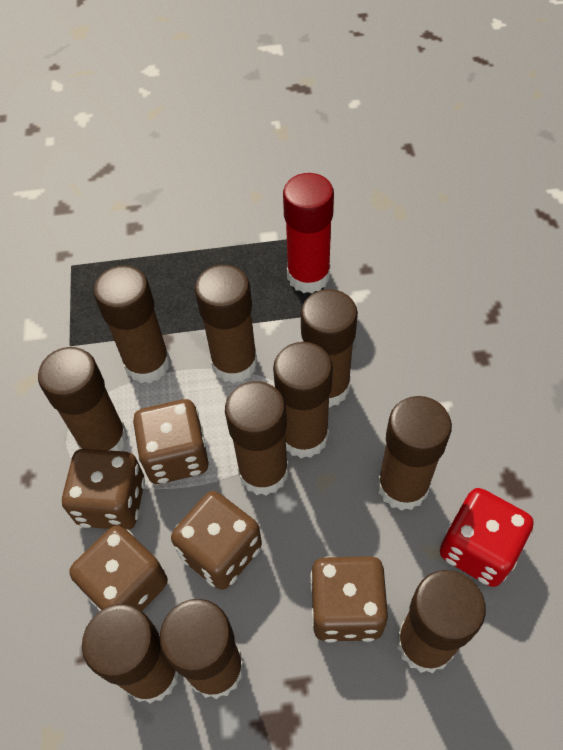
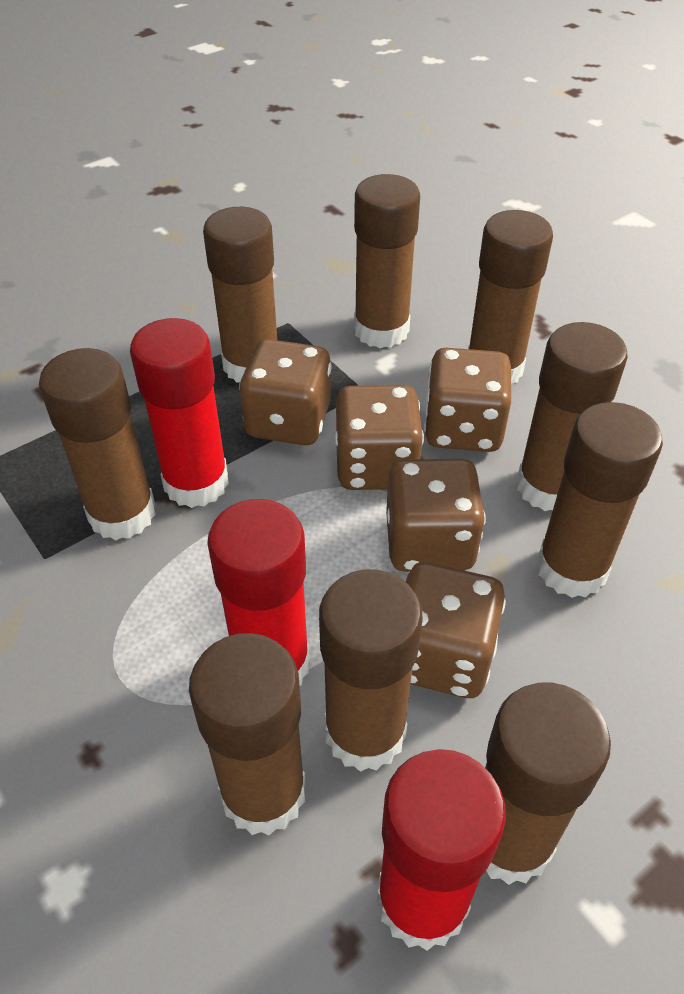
brown glue stick: 10 -> 9
red dice: 1 -> 0
red glue stick: 1 -> 3

